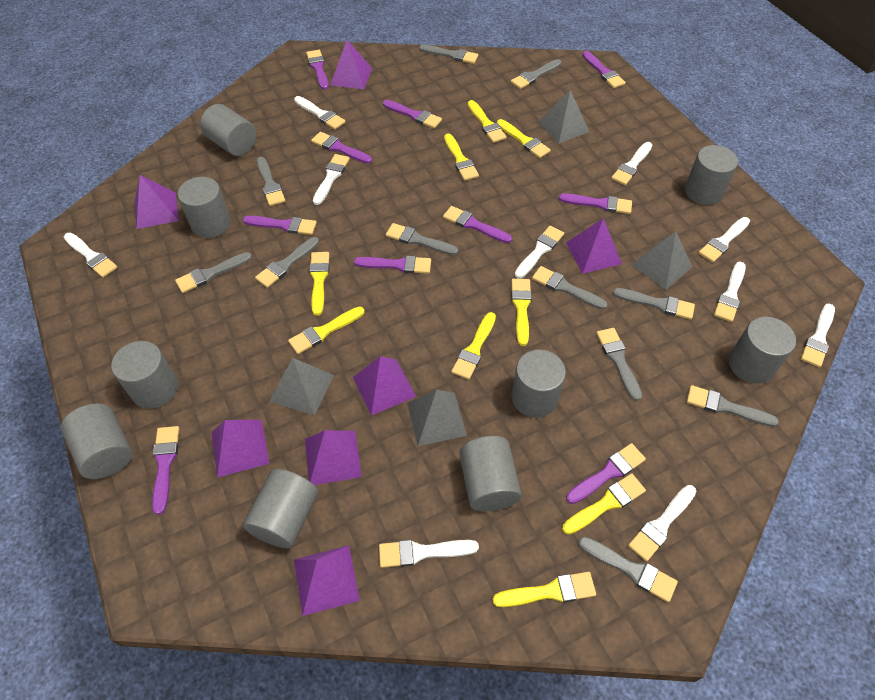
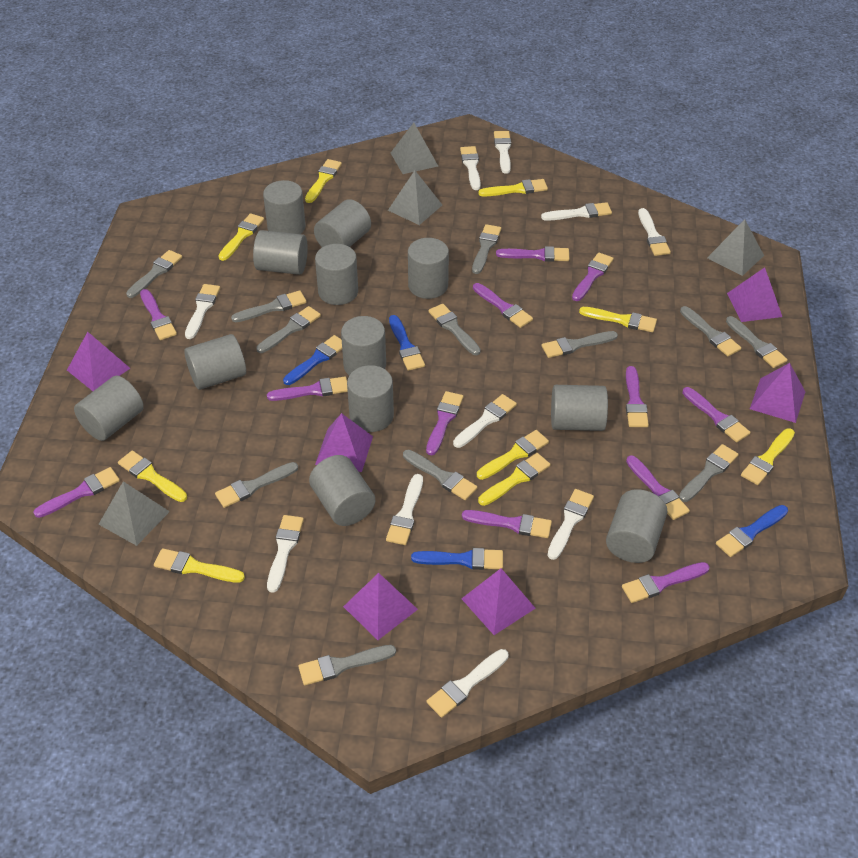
blue brush: 0 -> 4
grey brush: 11 -> 12
grey cylinder: 9 -> 12
purple brush: 10 -> 12
purple pyramid: 7 -> 6

